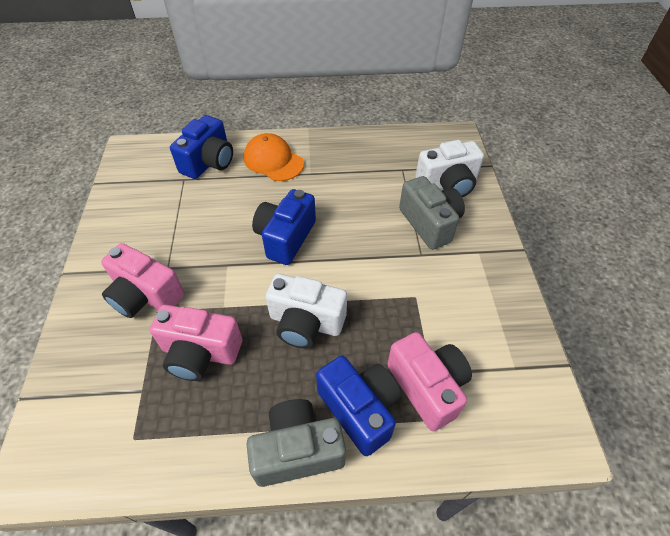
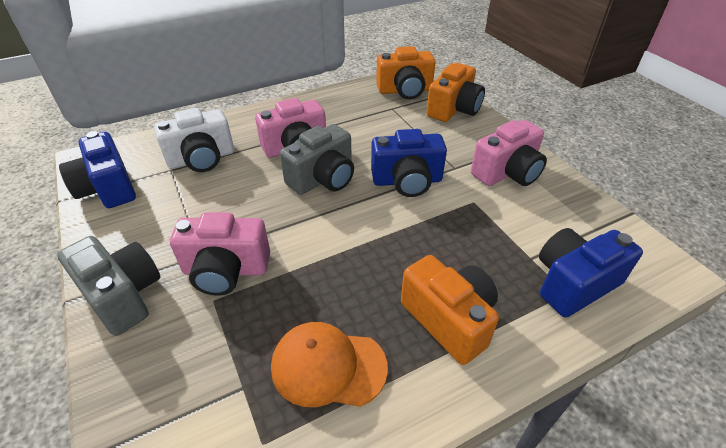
orange camera: 0 -> 3
white camera: 2 -> 1

